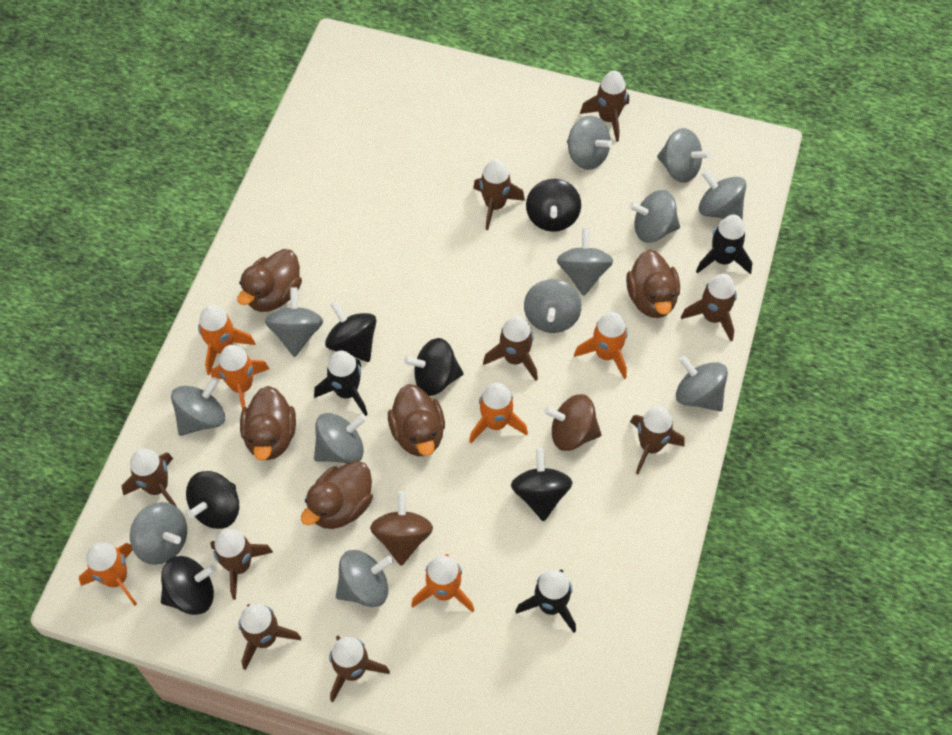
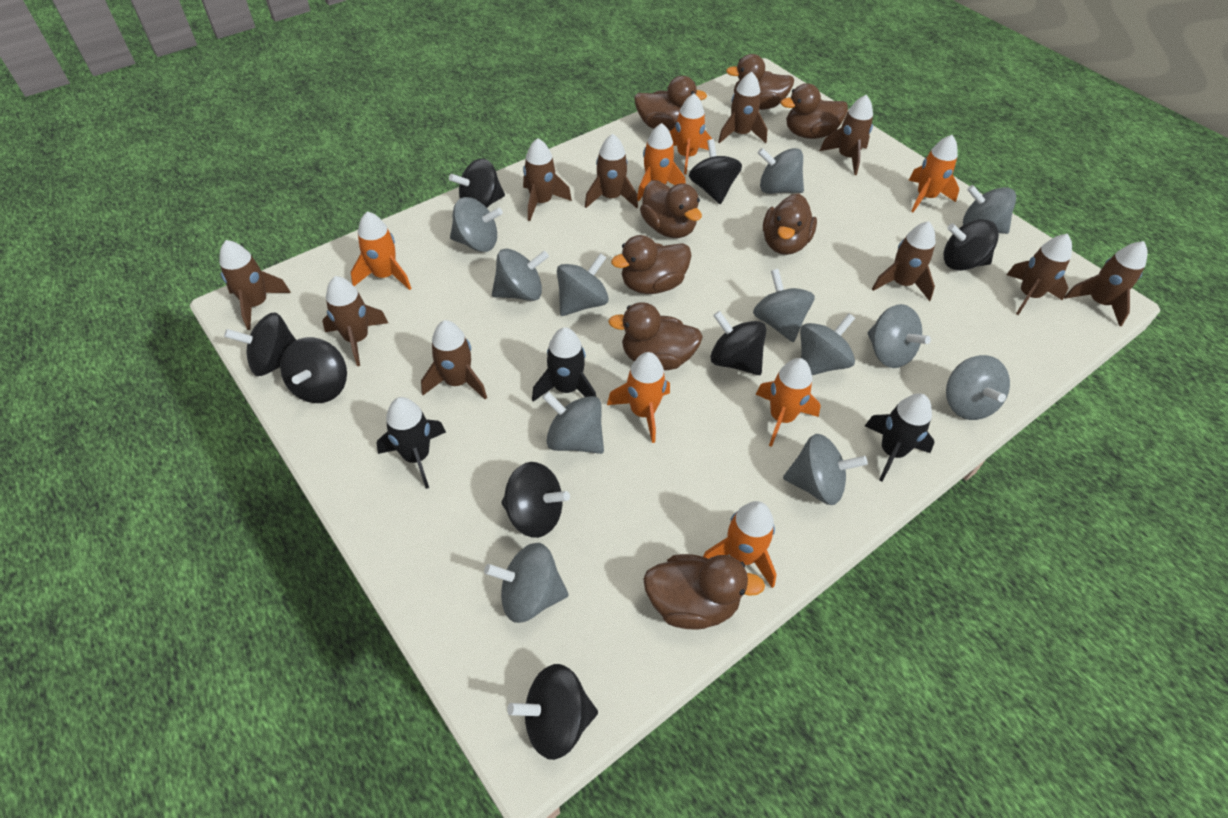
black spinning top: 6 -> 8
brown duck: 5 -> 8
brown rocket: 9 -> 10
brown spinning top: 2 -> 0
orange rocket: 6 -> 7

